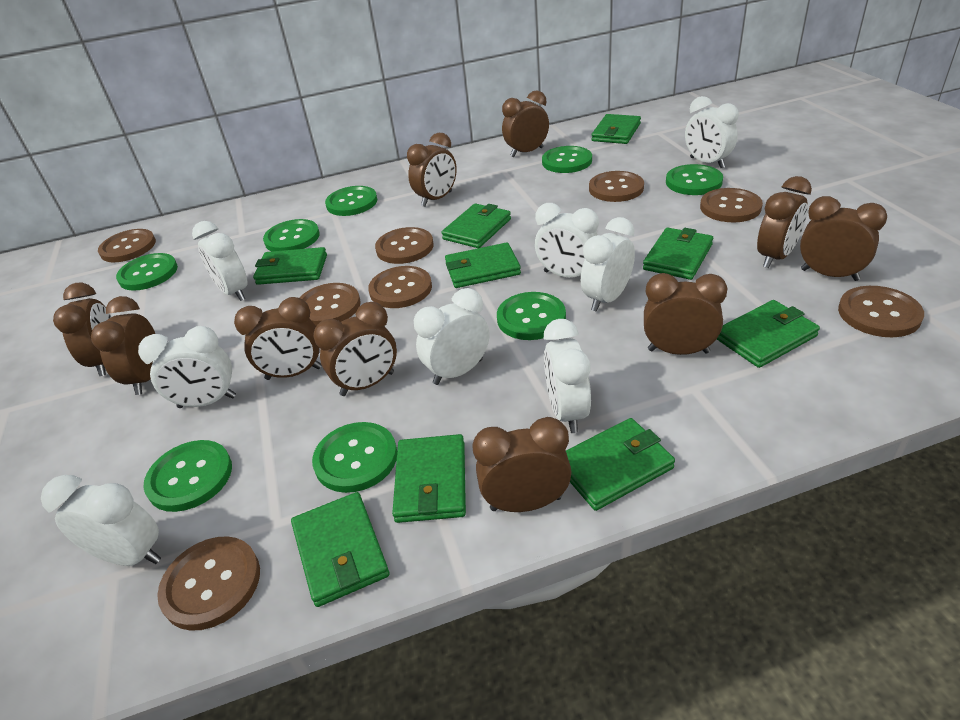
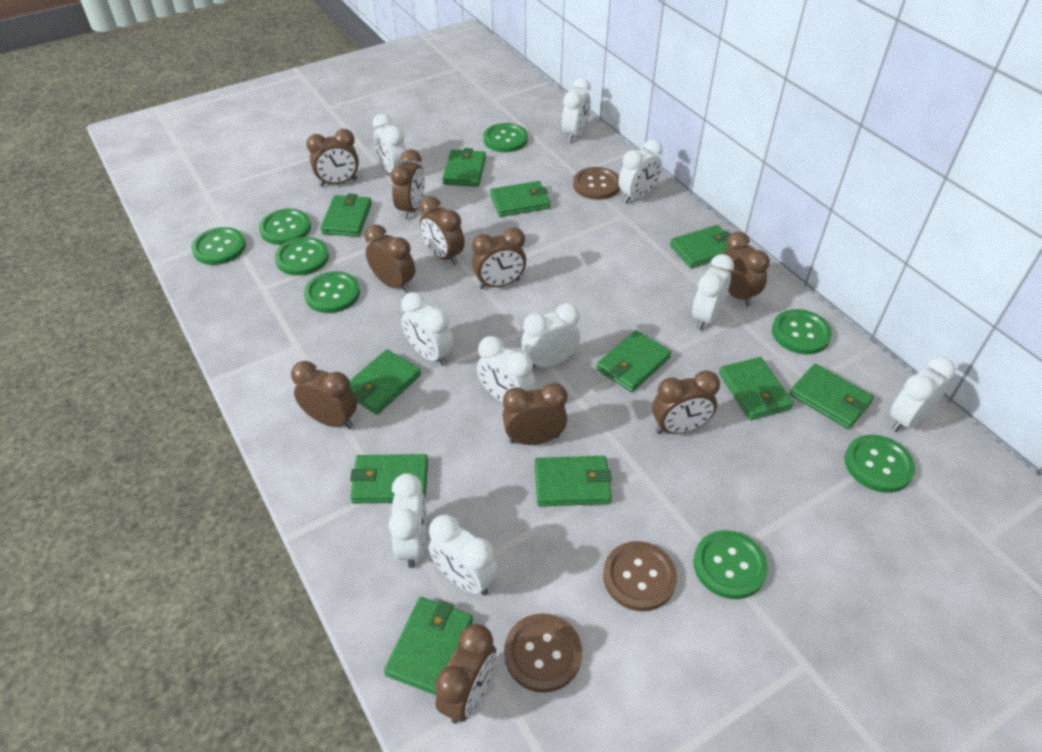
brown button: 8 -> 3
green wallet: 9 -> 11
white clock: 8 -> 10

